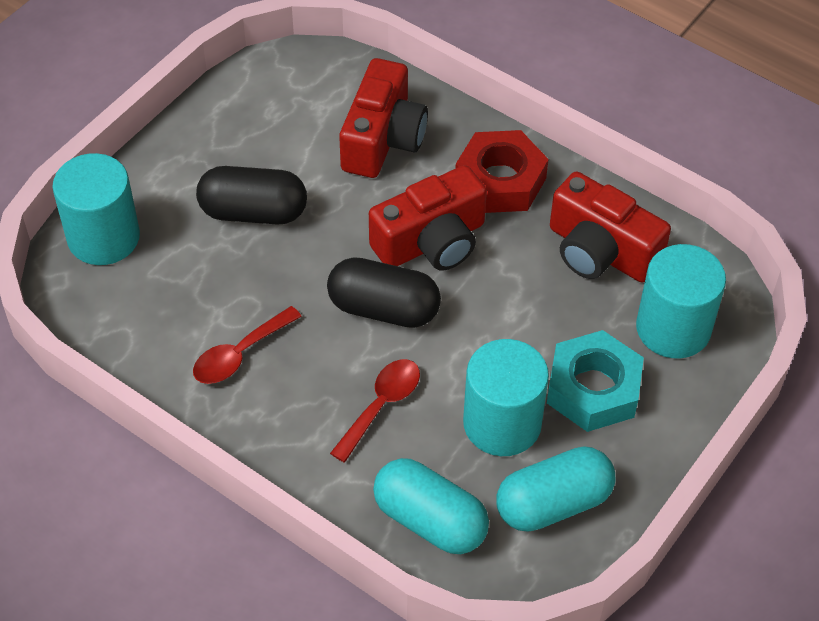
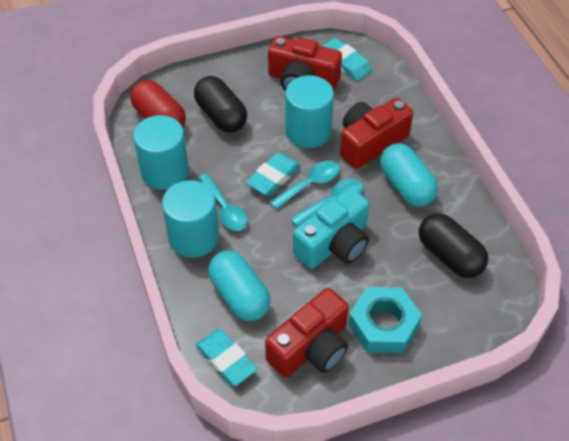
red capsule: 0 -> 1
red nut: 1 -> 0
red spoon: 2 -> 0
turquoise camera: 0 -> 1
turquoise eraser: 0 -> 3
turquoise spoon: 0 -> 3

